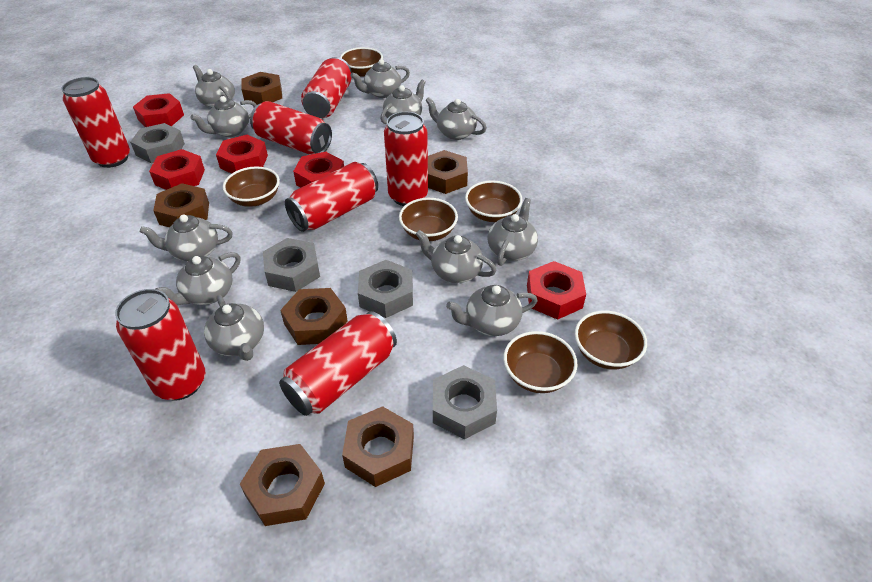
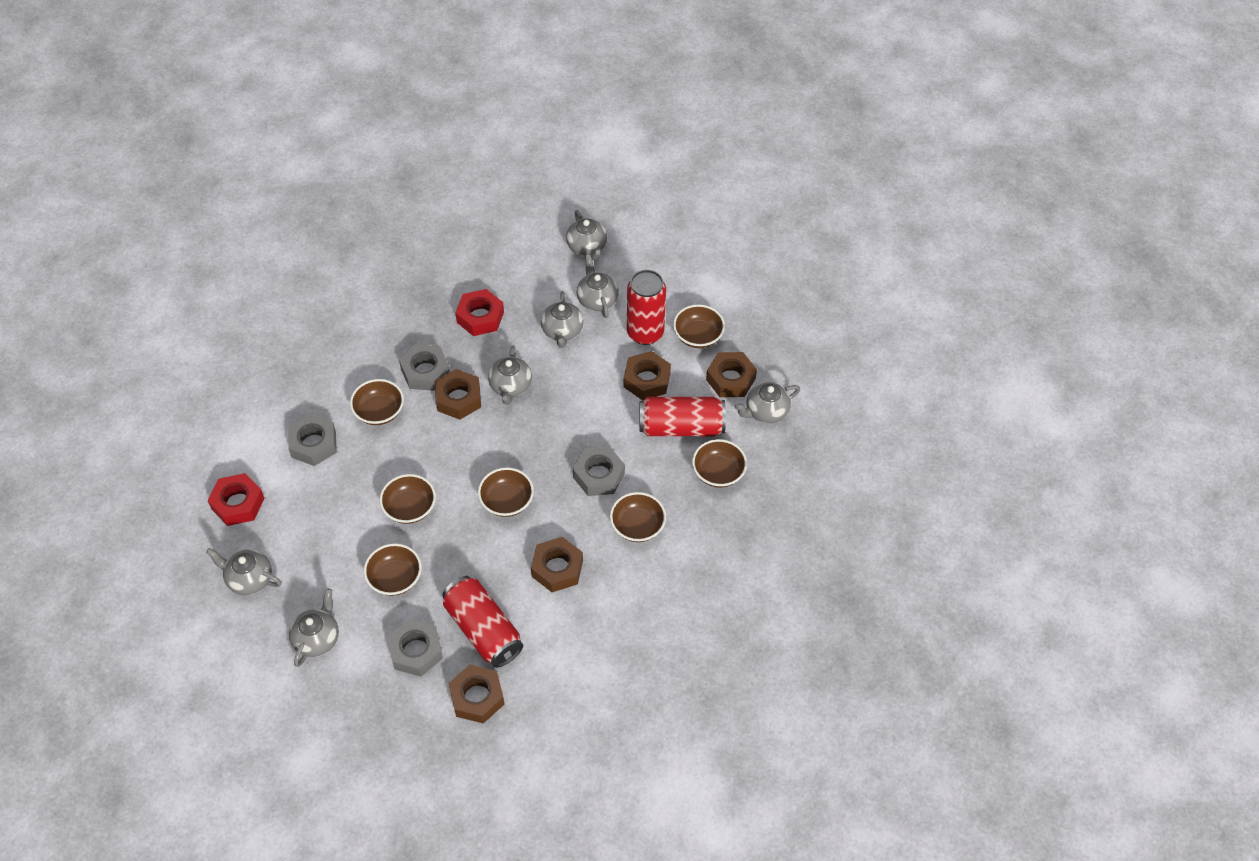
brown bowl: 6 -> 7
brown nut: 6 -> 5
grey teapot: 11 -> 7
red can: 7 -> 3
red nut: 5 -> 2

